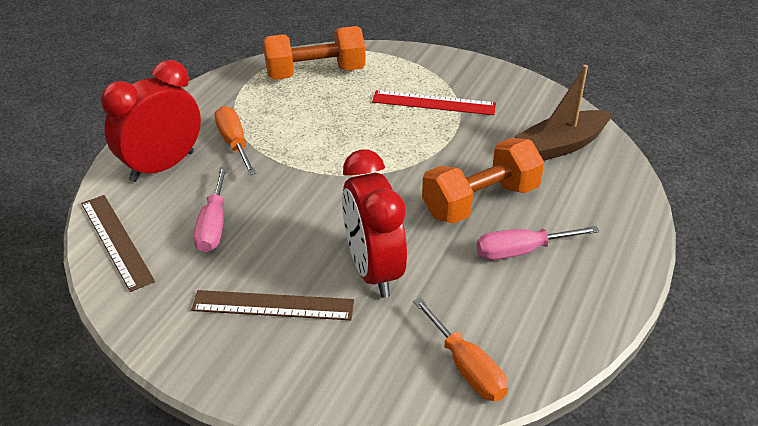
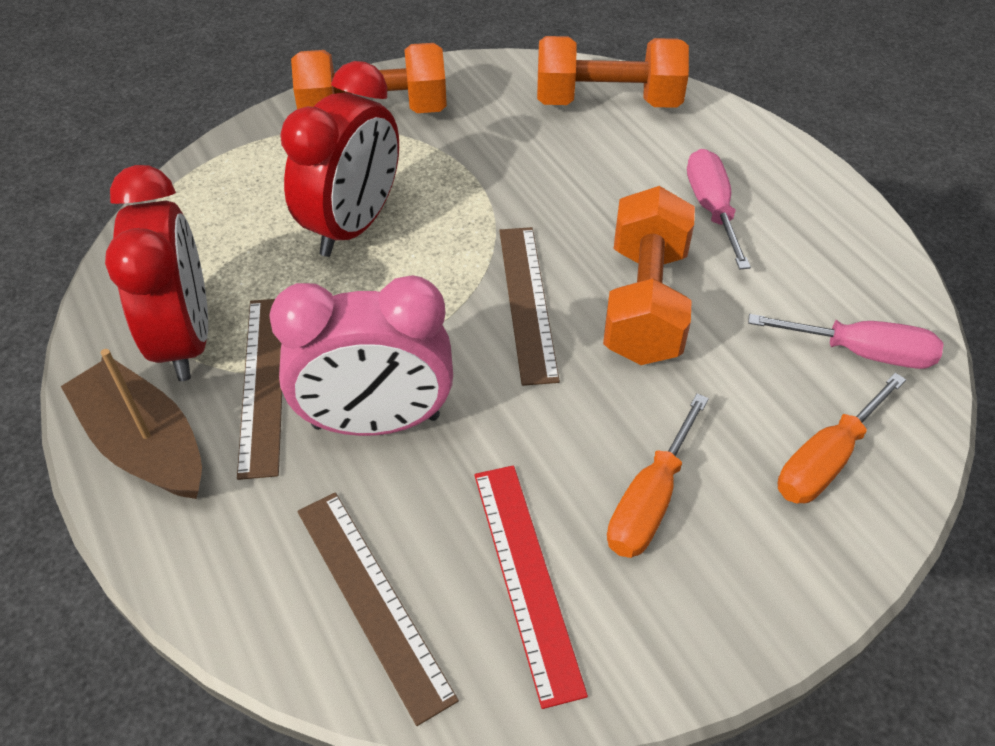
brown ruler: 2 -> 3
orange dumbbell: 2 -> 3
pink clock: 0 -> 1

